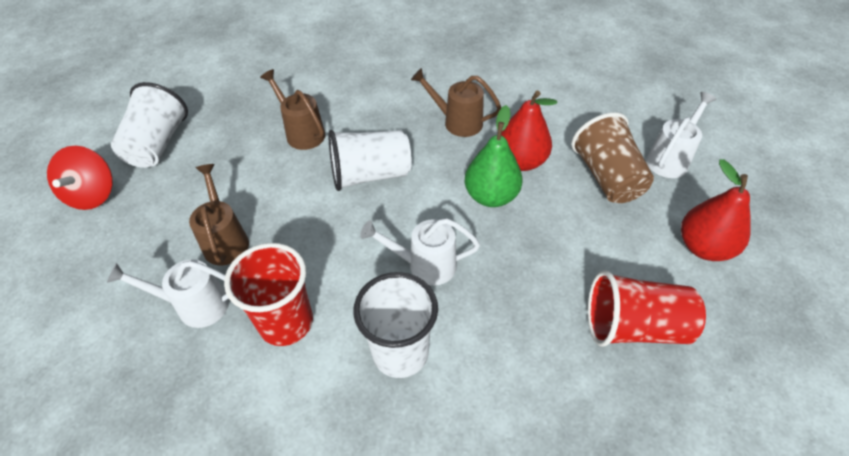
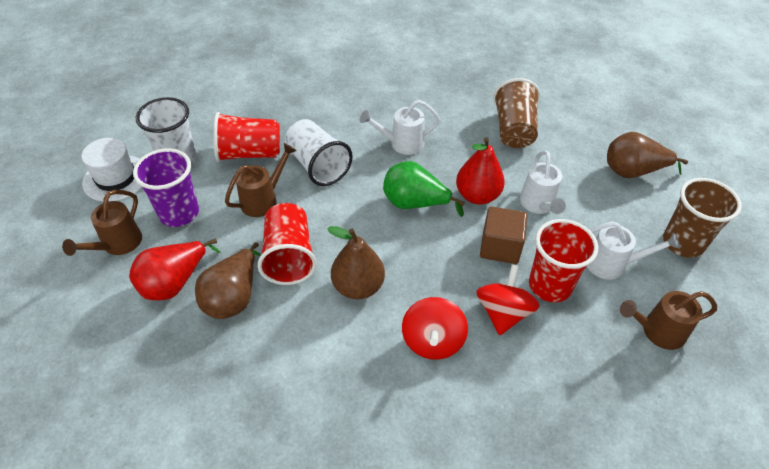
brown cube: 0 -> 1
brown cup: 1 -> 2
brown pear: 0 -> 3
purple cup: 0 -> 1
red cup: 2 -> 3
red spinning top: 1 -> 2
white cup: 3 -> 2
white hat: 0 -> 1

